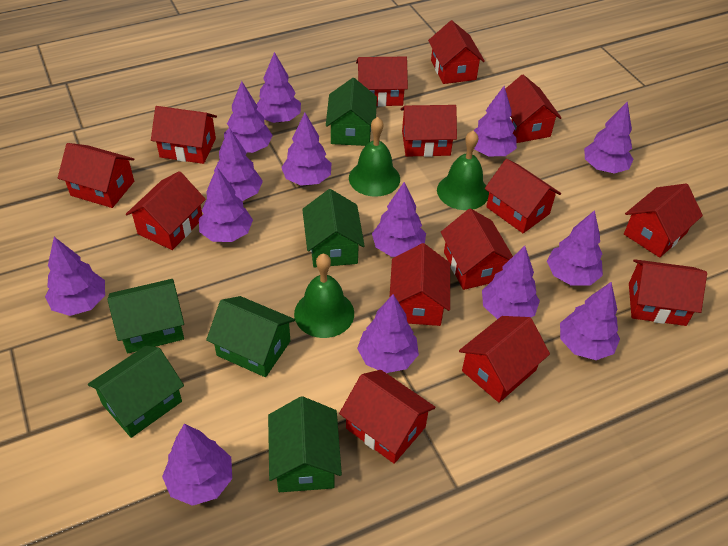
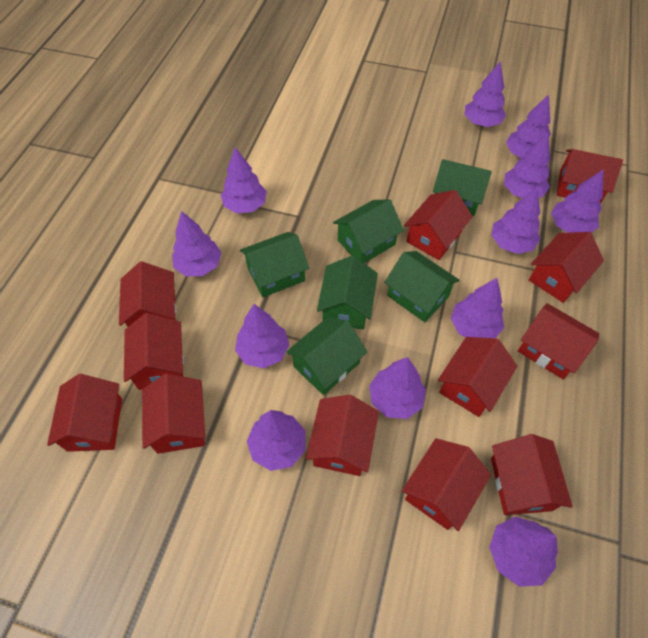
green bell: 3 -> 0
purple tree: 14 -> 12
red house: 14 -> 12

